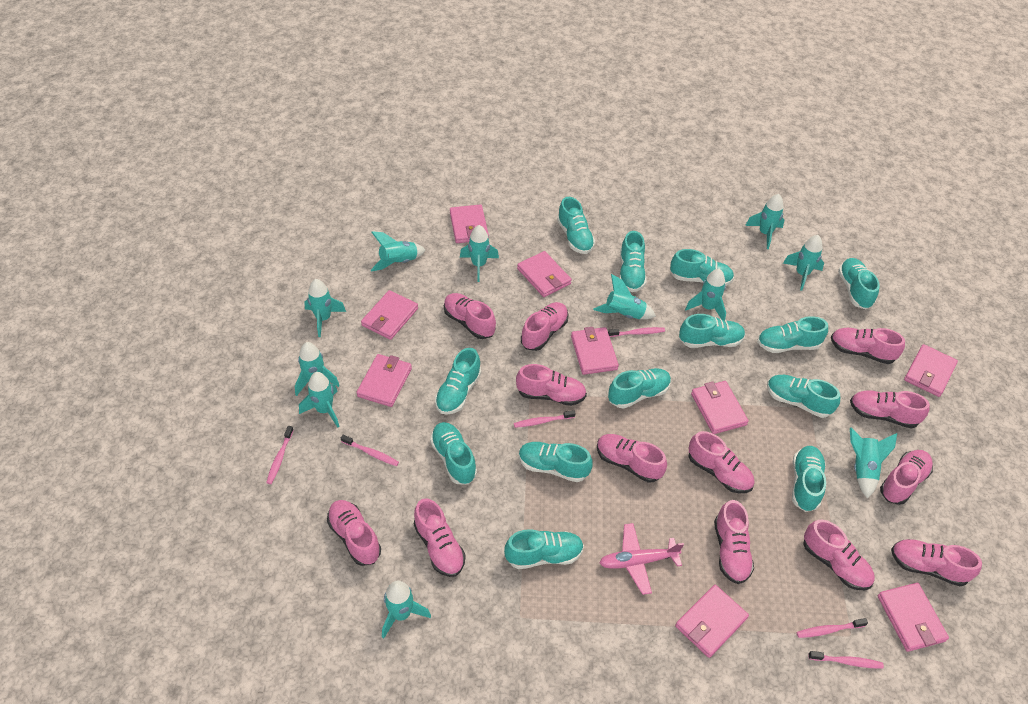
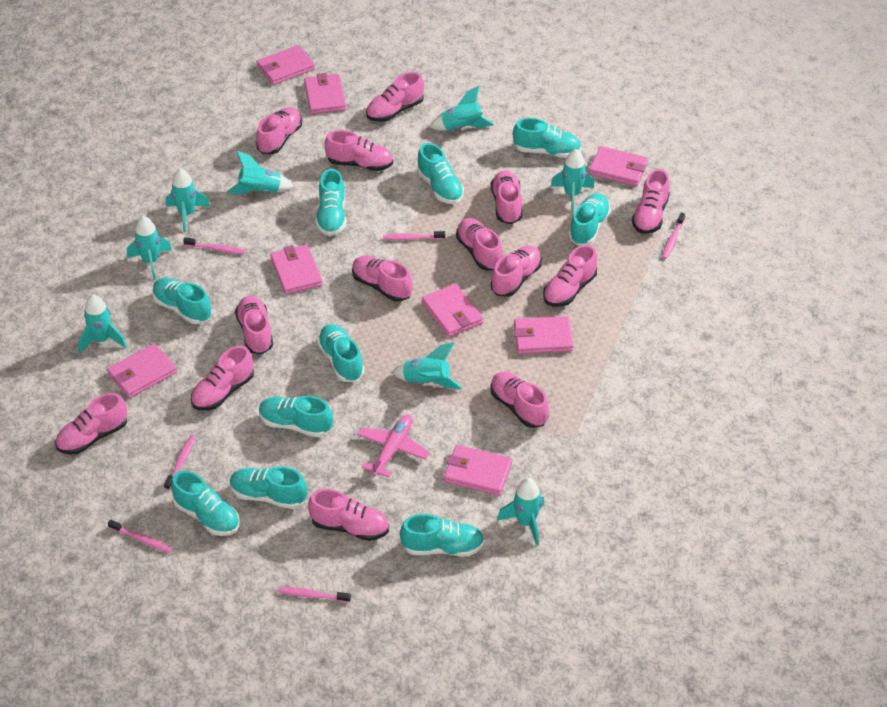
pink shoe: 13 -> 14
pink wallet: 9 -> 8
turquoise rocket: 11 -> 8
turquoise shoe: 13 -> 10

